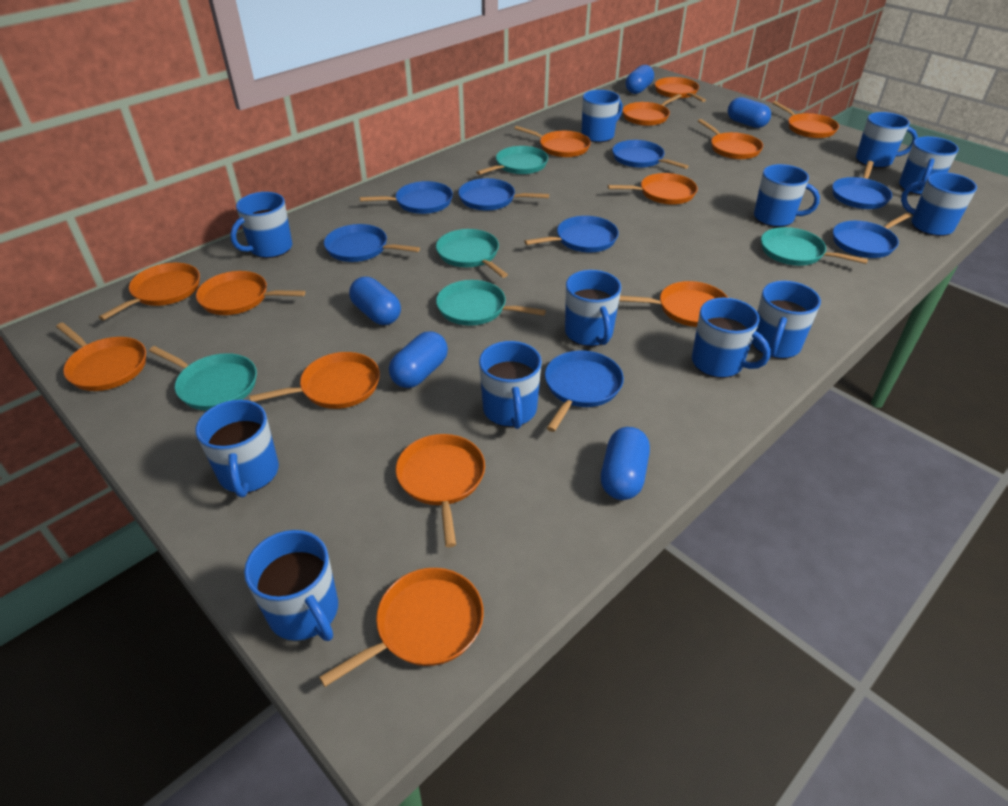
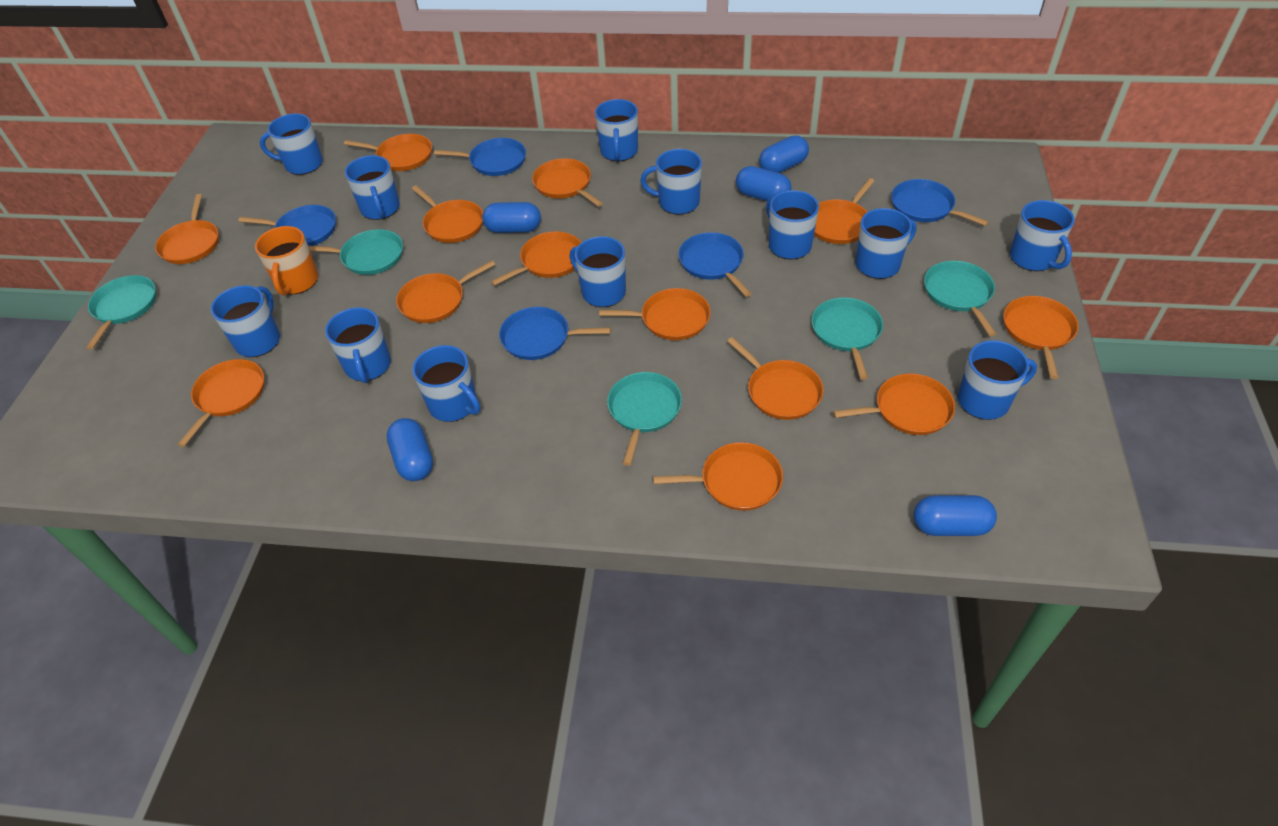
blue pan: 8 -> 5
orange mug: 0 -> 1

